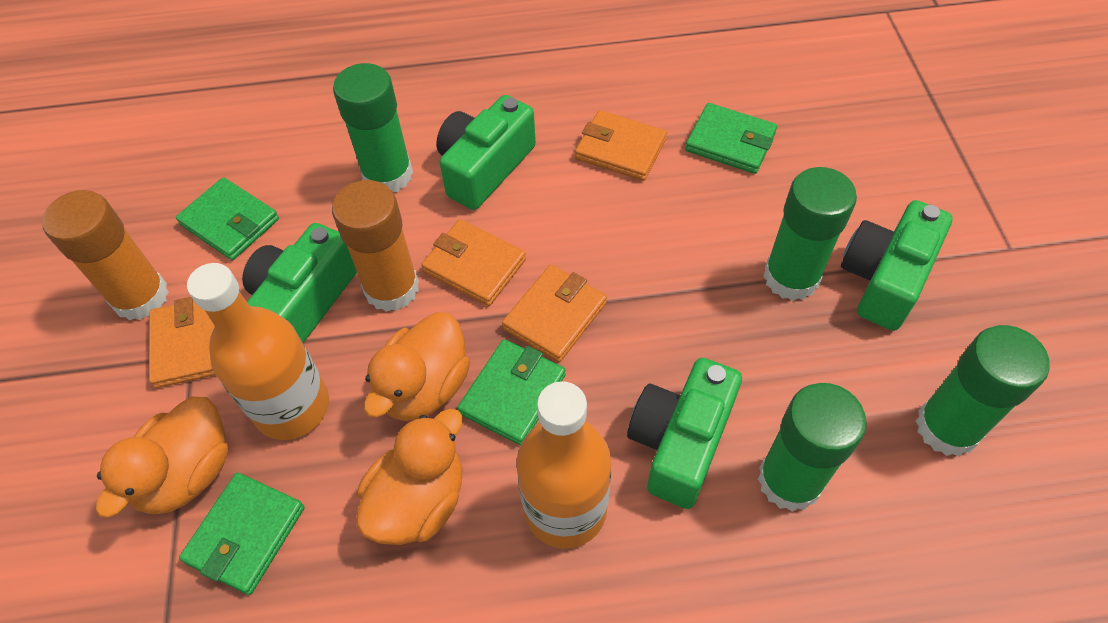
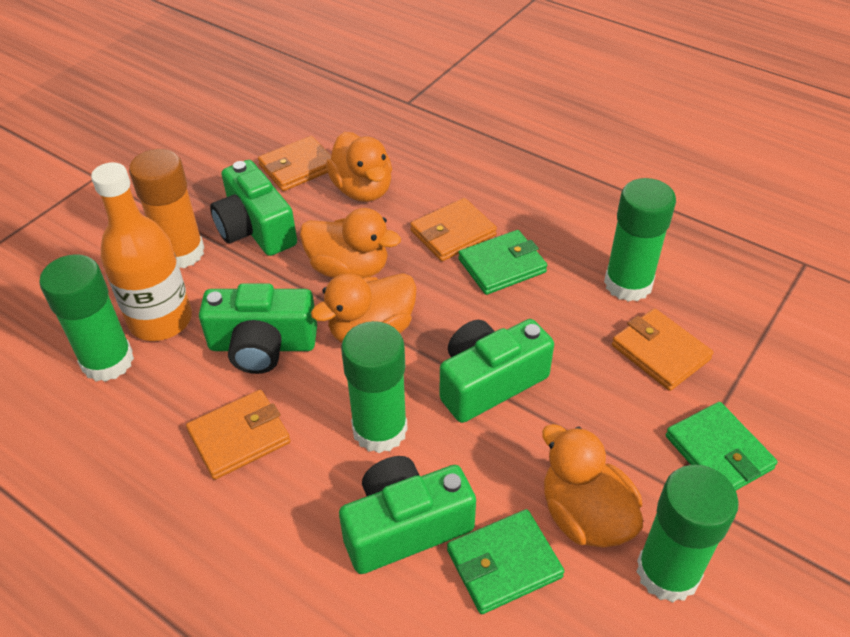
green wallet: 4 -> 3
orange bottle: 2 -> 1
orange duck: 3 -> 4
orange glue stick: 2 -> 1

